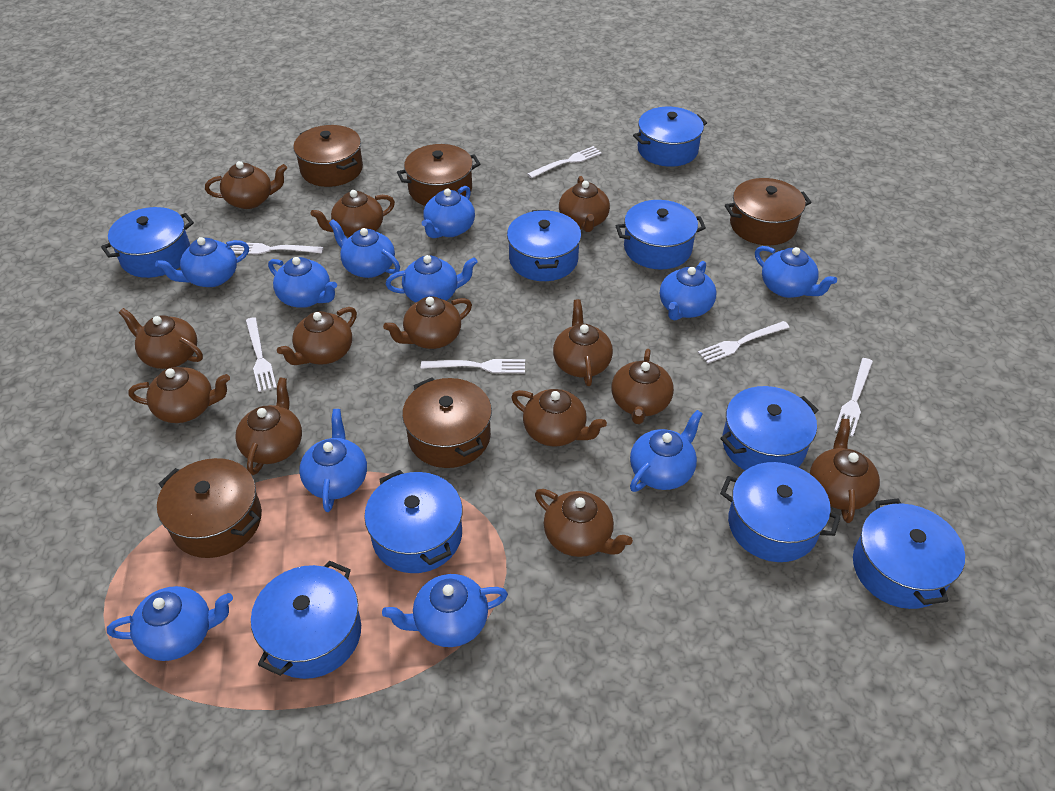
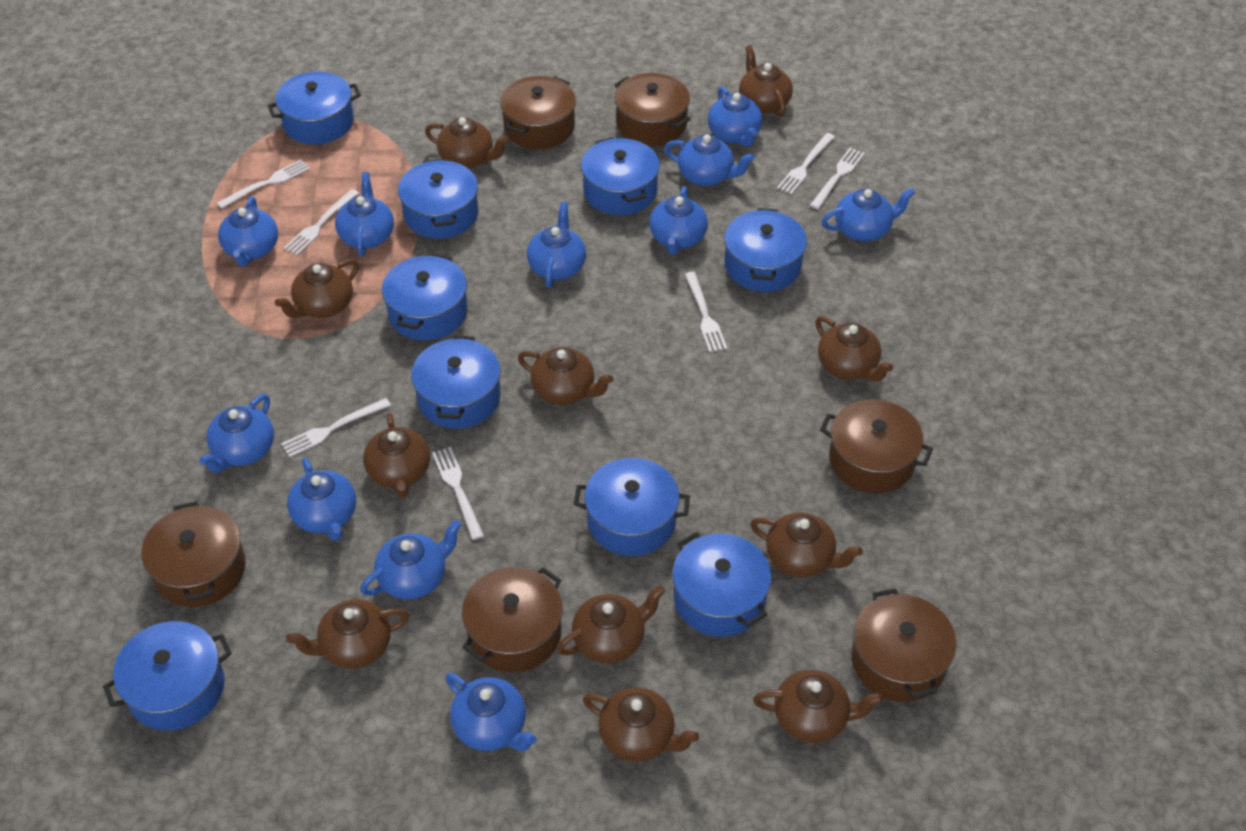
brown pot: 5 -> 6
brown teapot: 13 -> 11
white fork: 6 -> 7

